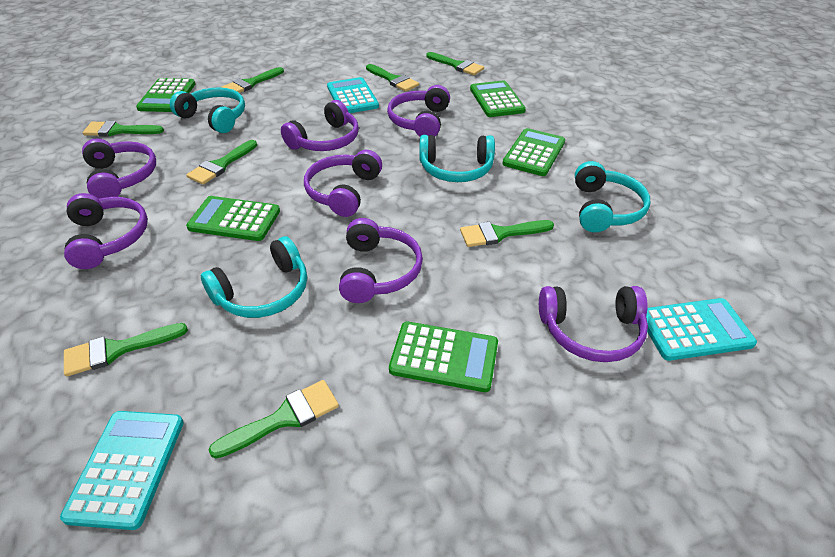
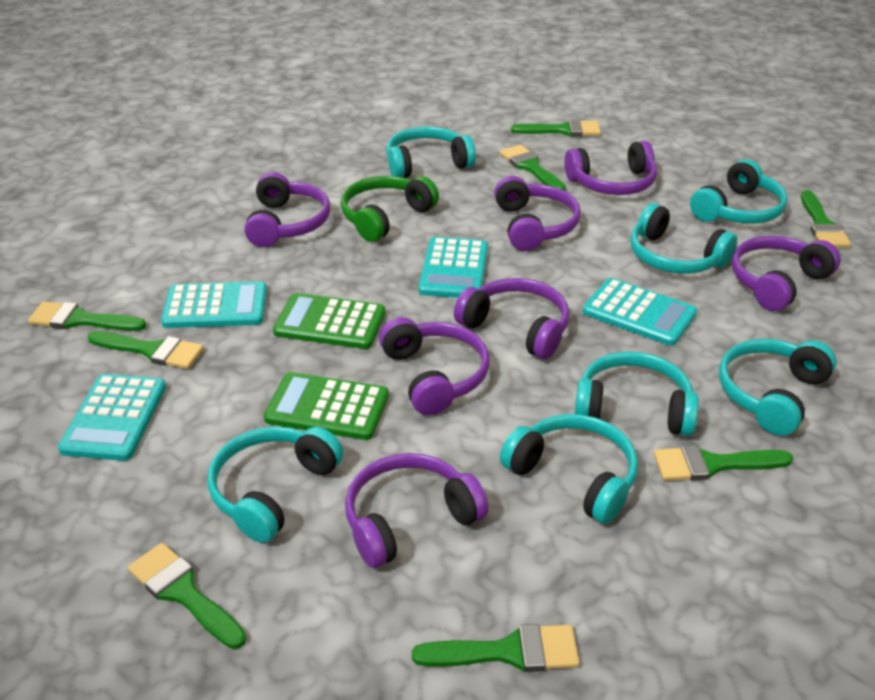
green calculator: 5 -> 2
green headphones: 0 -> 1
turquoise calculator: 3 -> 4
turquoise headphones: 4 -> 7

